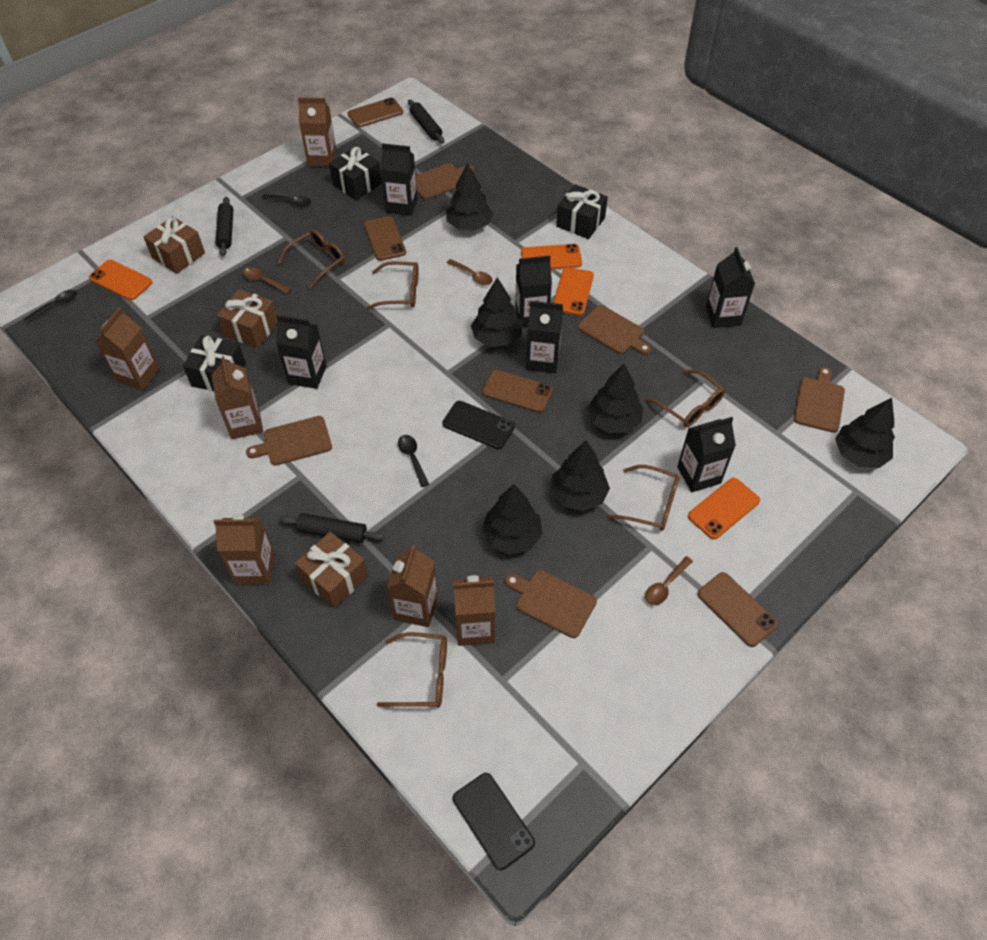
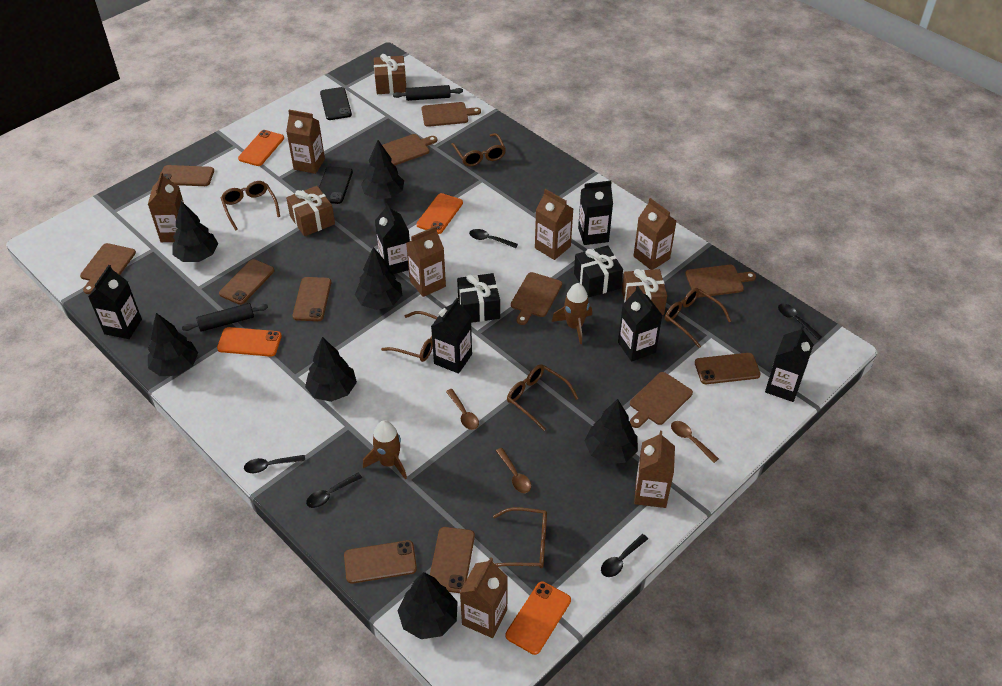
black gift: 3 -> 2
black rolling pin: 3 -> 2
black spoon: 3 -> 5
black tree: 6 -> 7
brown carton: 6 -> 7
brown cutting board: 5 -> 6
brown glasses: 5 -> 6
brown phone: 4 -> 6
brown rocket: 0 -> 2

